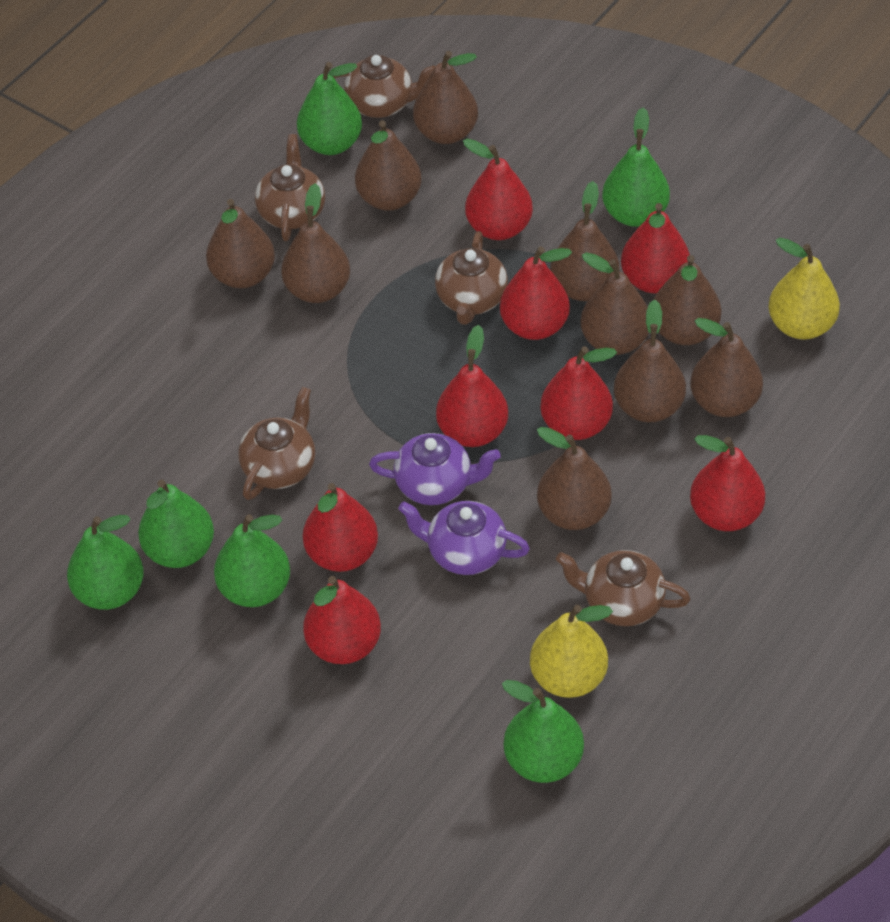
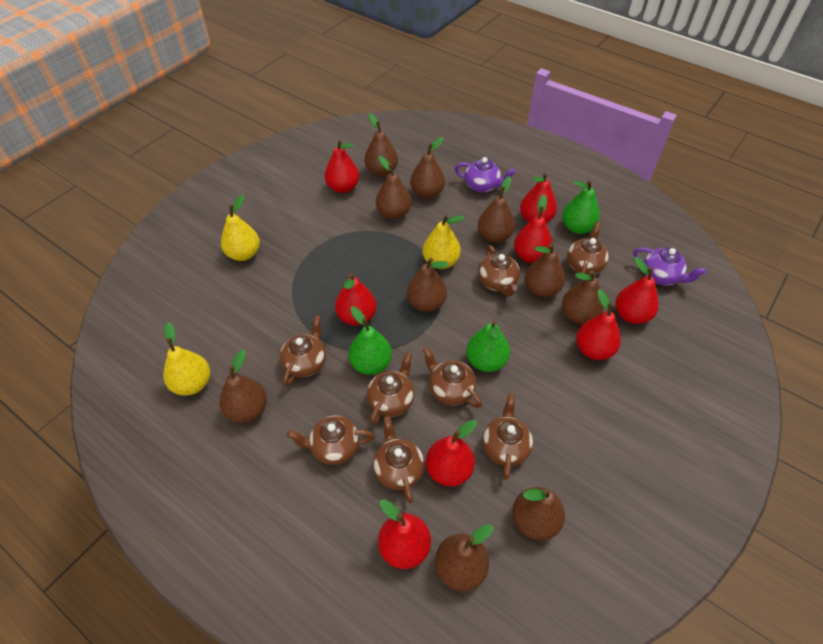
brown teapot: 5 -> 8
green pear: 6 -> 3
yellow pear: 2 -> 3

